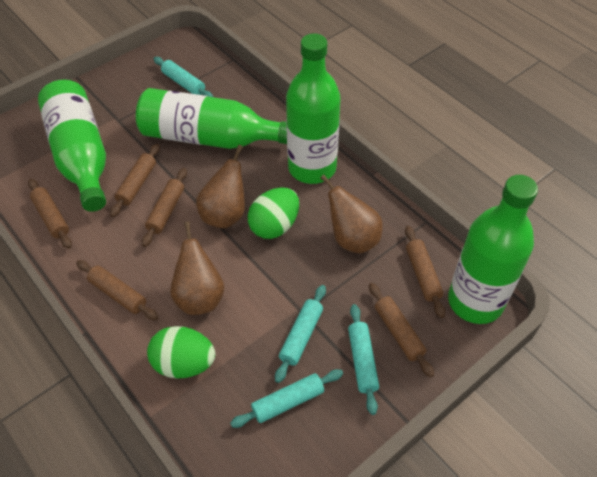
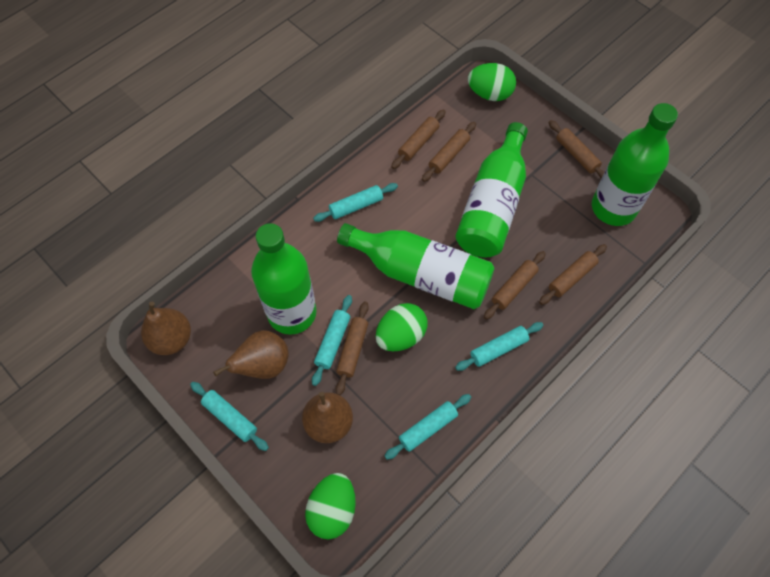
green egg: 2 -> 3
turquoise rolling pin: 4 -> 5

